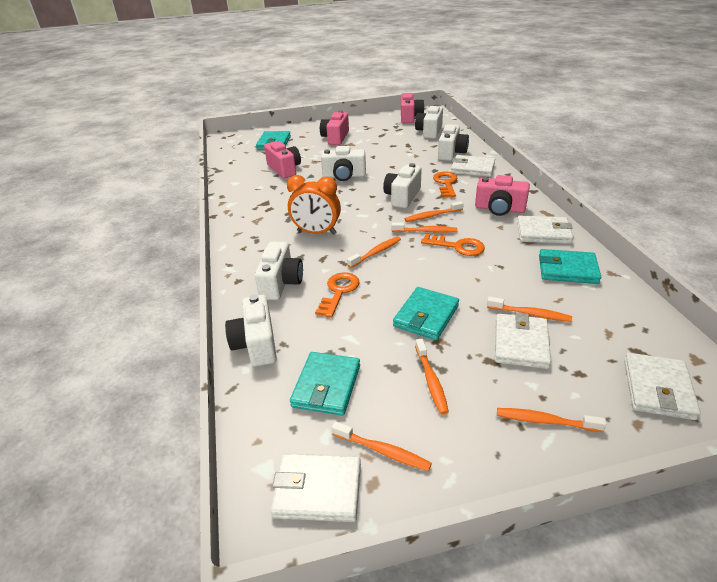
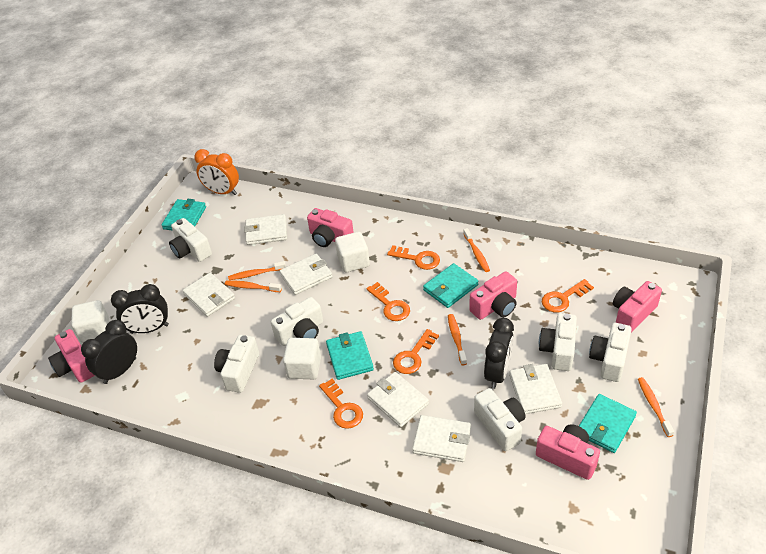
black clock: 0 -> 3
orange key: 3 -> 5
orange toothbrush: 7 -> 5
pink camera: 4 -> 5
white cube: 0 -> 3
white wallet: 5 -> 6

